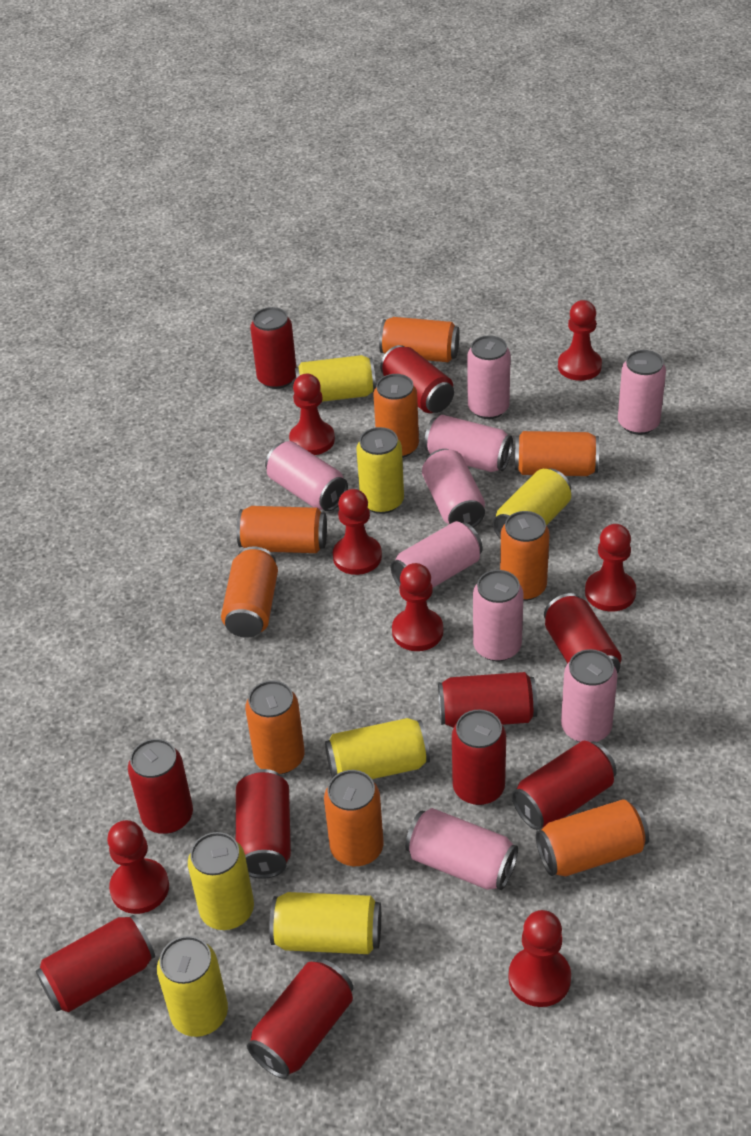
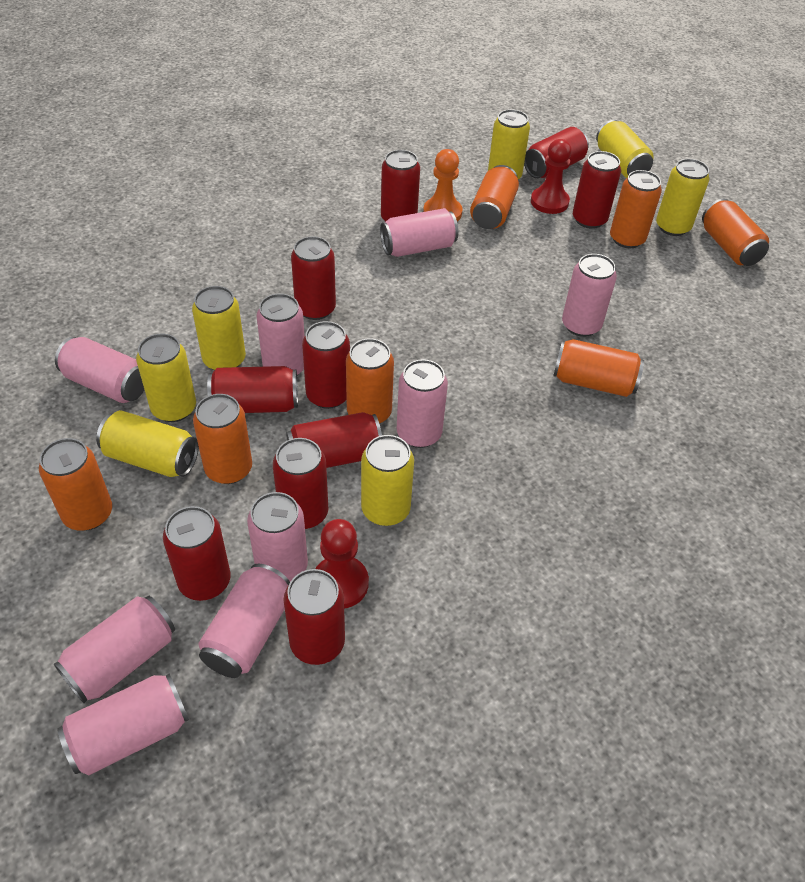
orange can: 9 -> 7
orange pawn: 0 -> 1
red pawn: 7 -> 2

